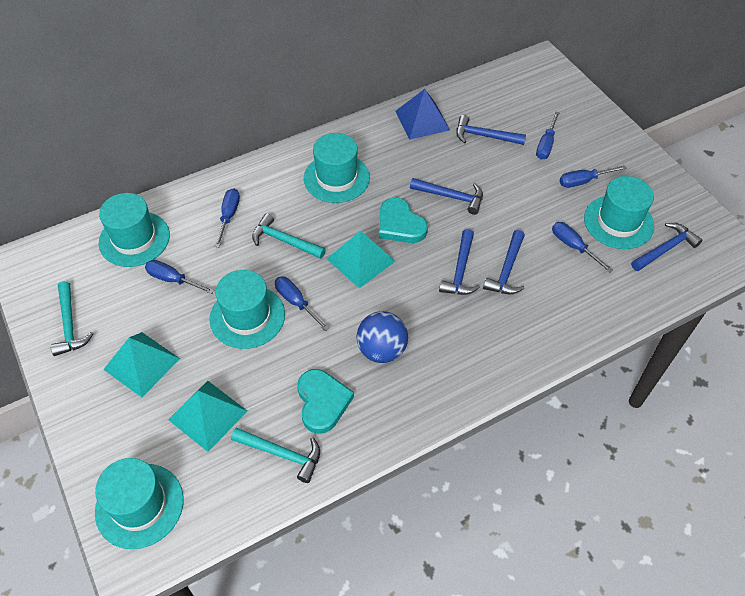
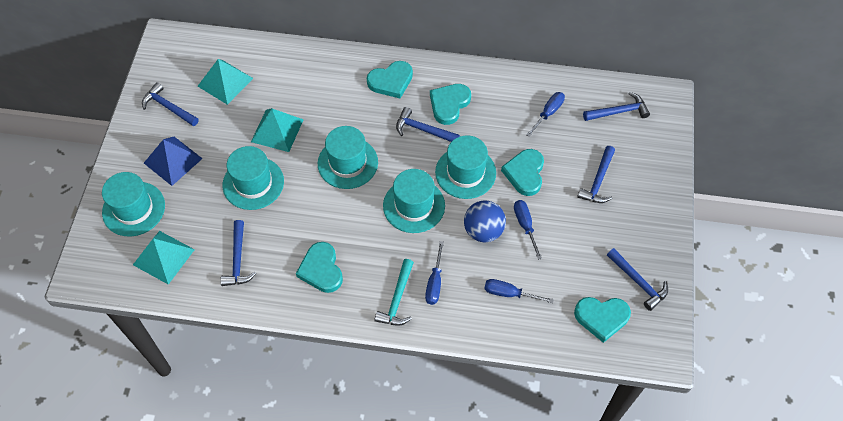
blue hammer: 5 -> 6
blue screwdriver: 6 -> 4
turquoise hammer: 3 -> 1
turquoise heart: 2 -> 5

